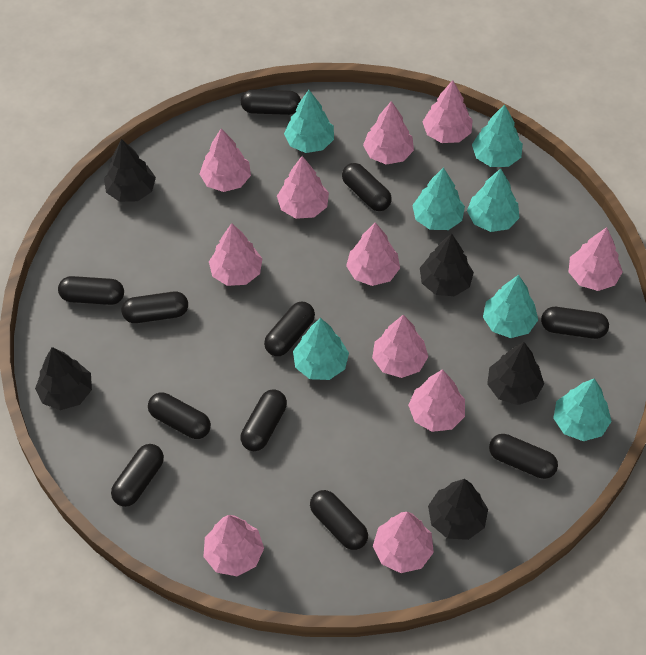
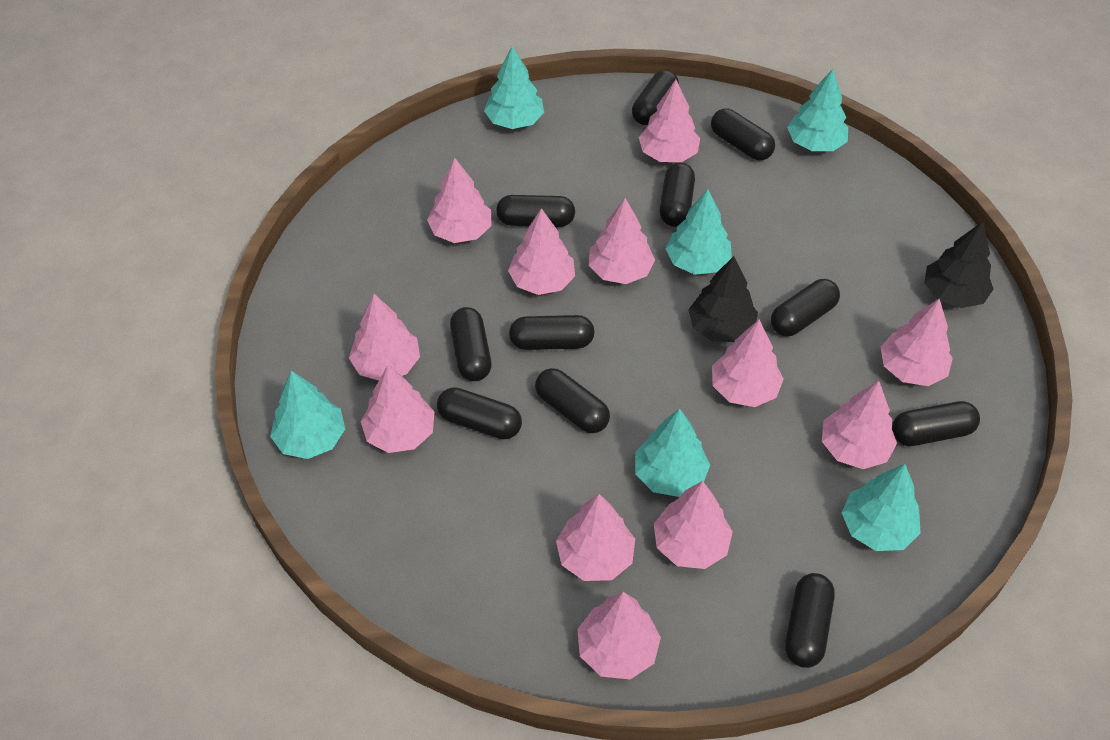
black tree: 5 -> 2
pink tree: 11 -> 12
turquoise tree: 7 -> 6

